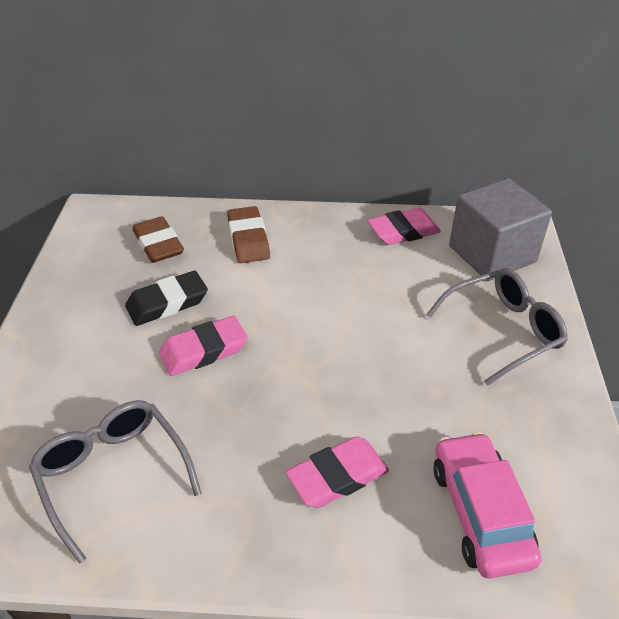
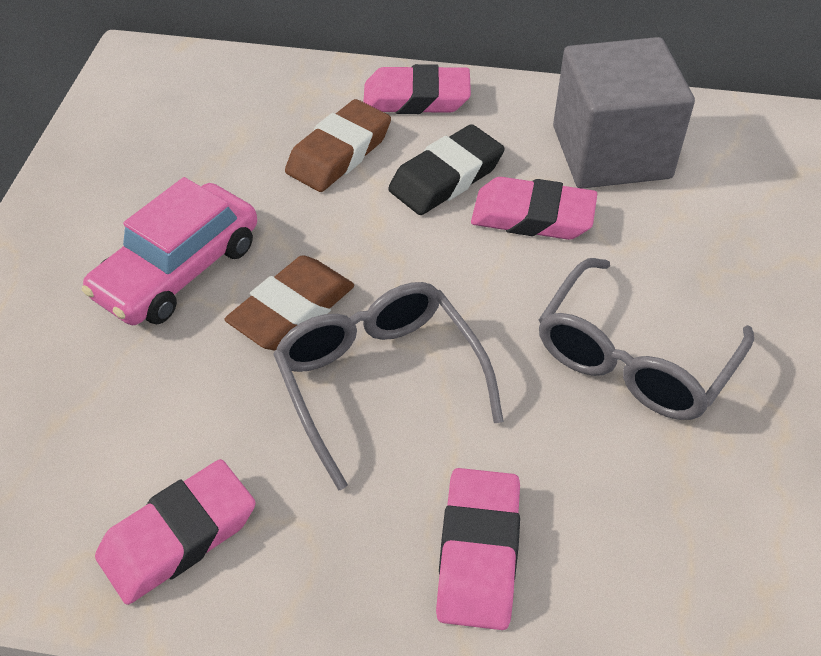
pink eraser: 3 -> 4

